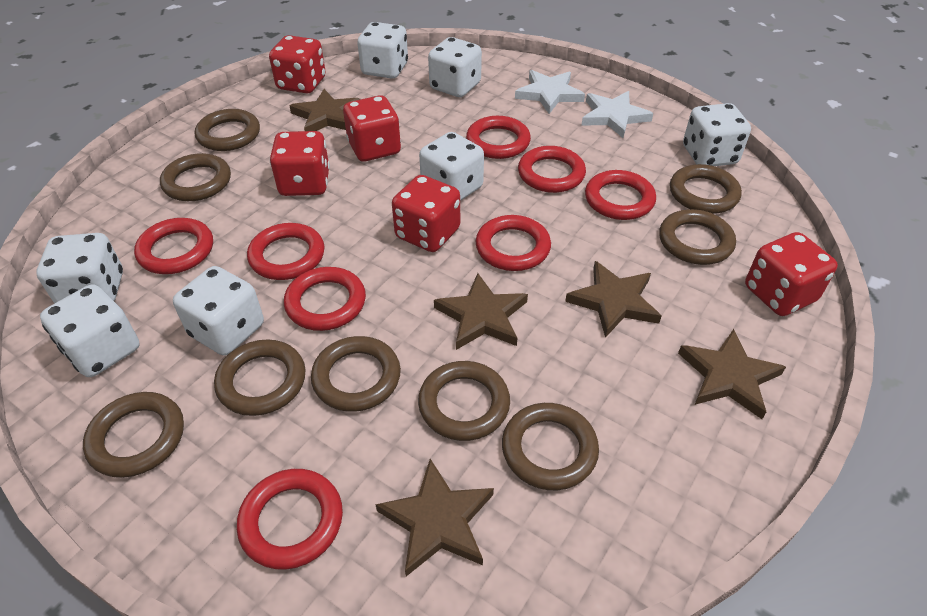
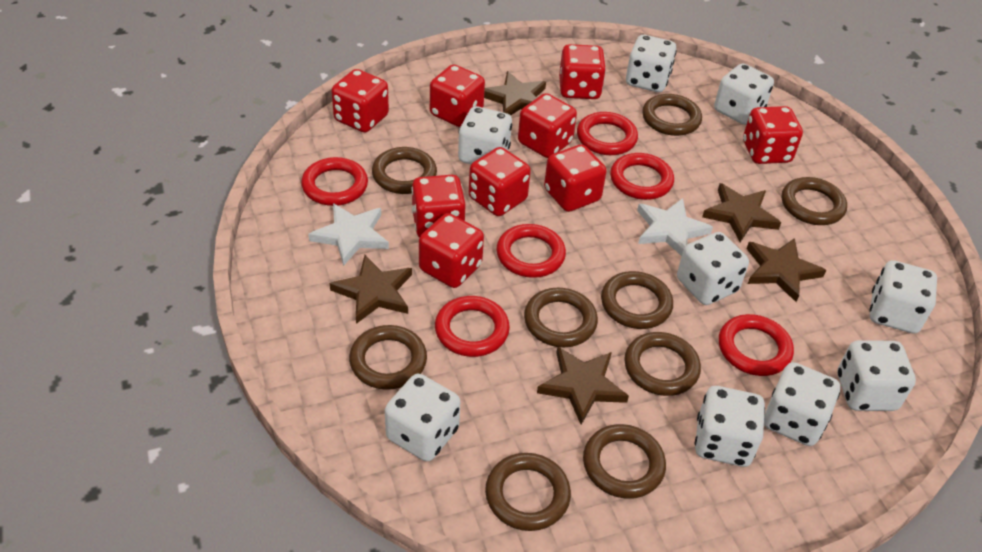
red dice: 5 -> 9
red ring: 8 -> 6
white dice: 7 -> 9

